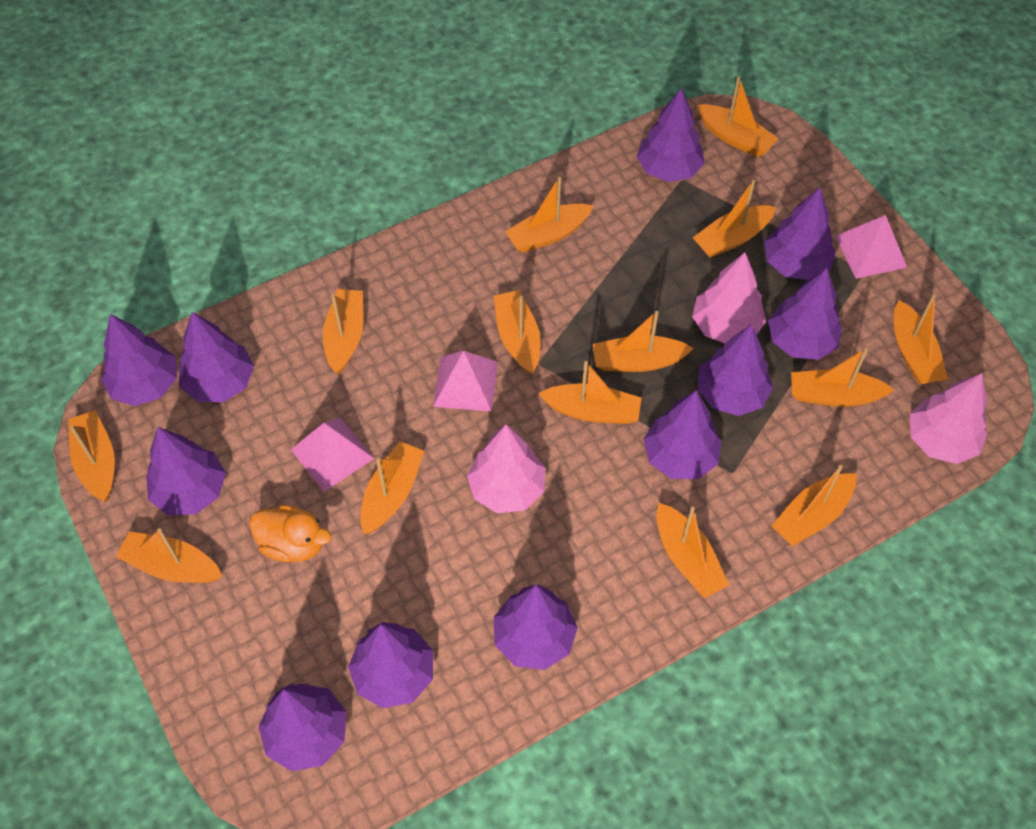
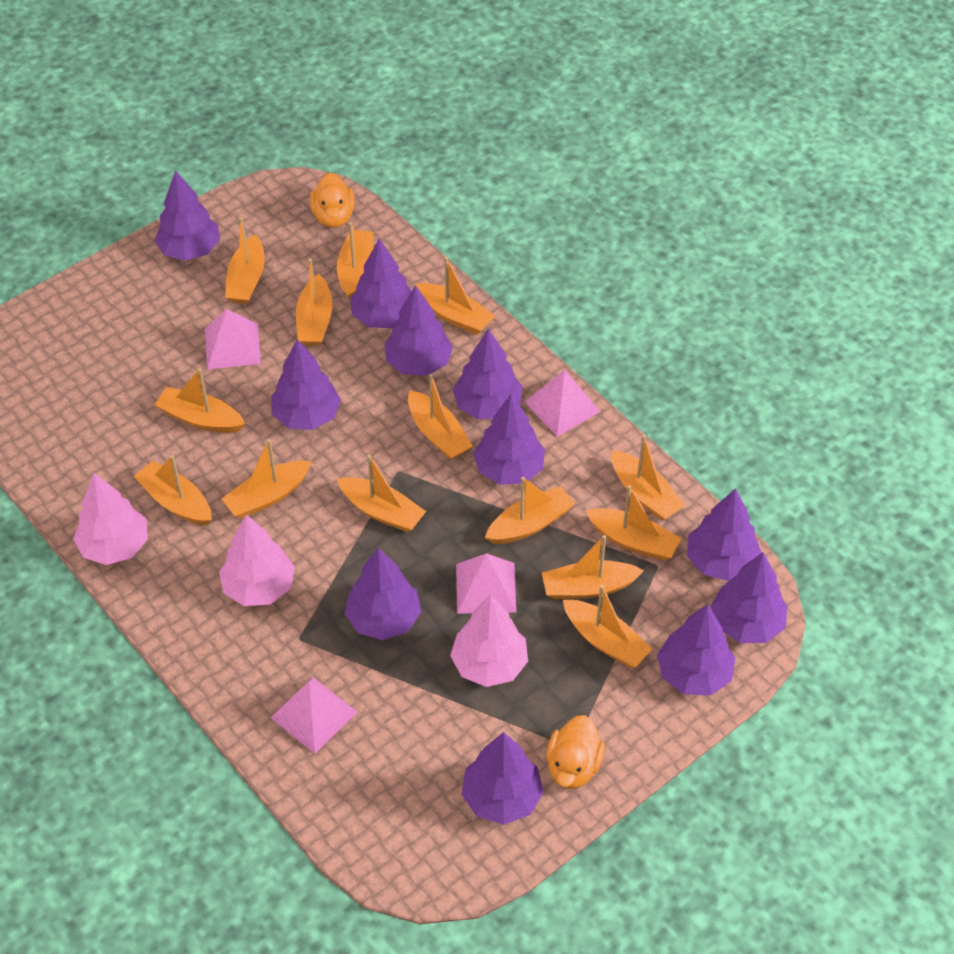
orange duck: 1 -> 2
pink pyramid: 3 -> 4

